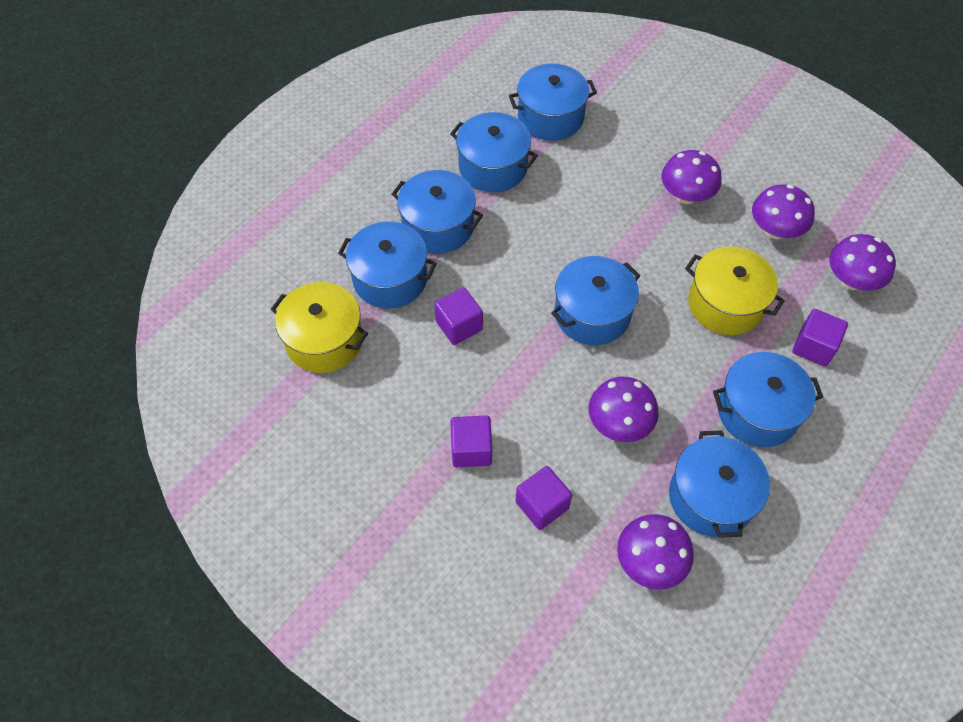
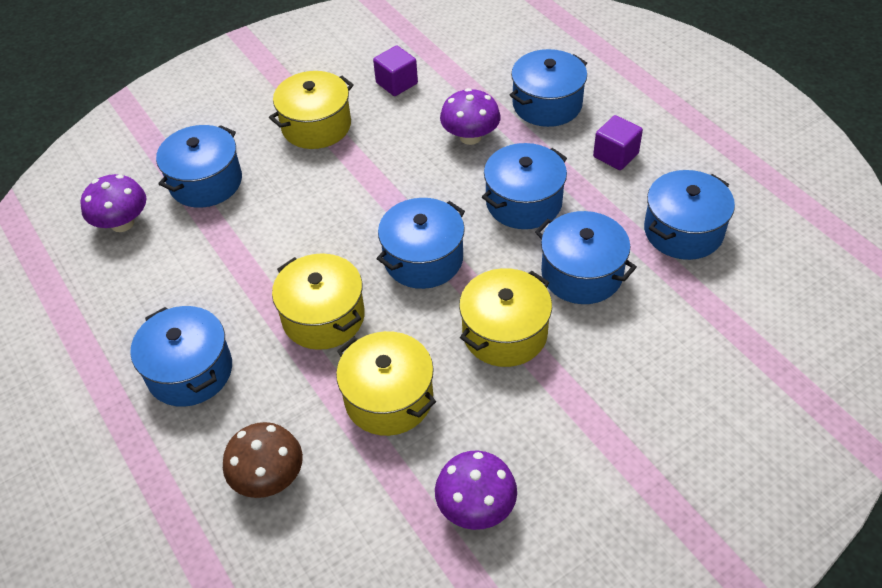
brown mushroom: 0 -> 1
purple cube: 4 -> 2
purple mushroom: 5 -> 3
yellow pot: 2 -> 4

